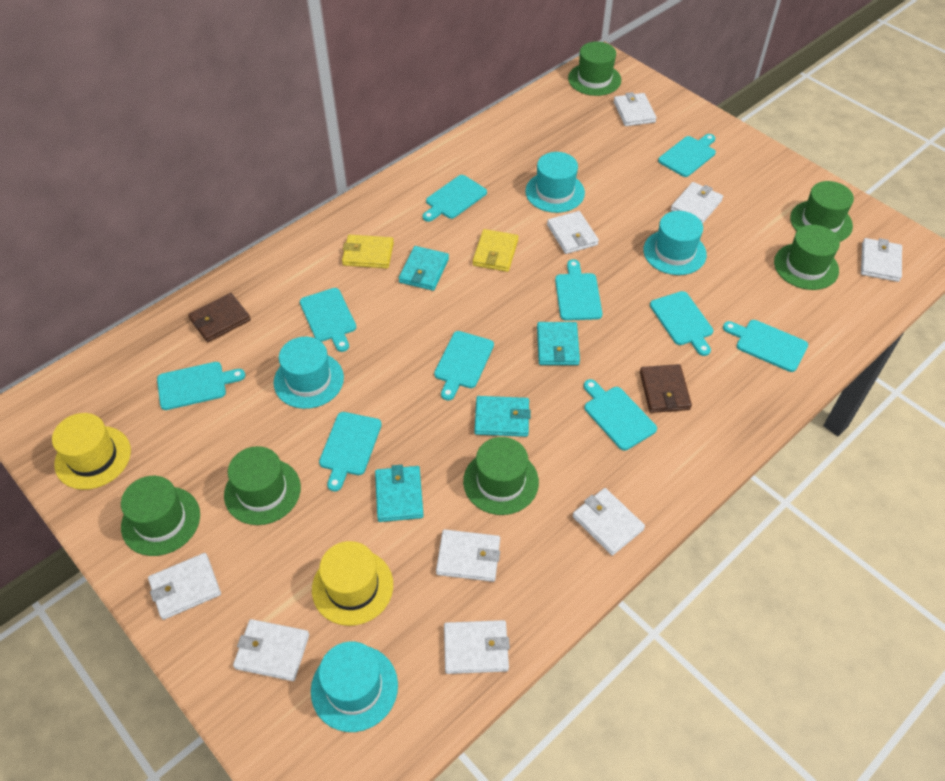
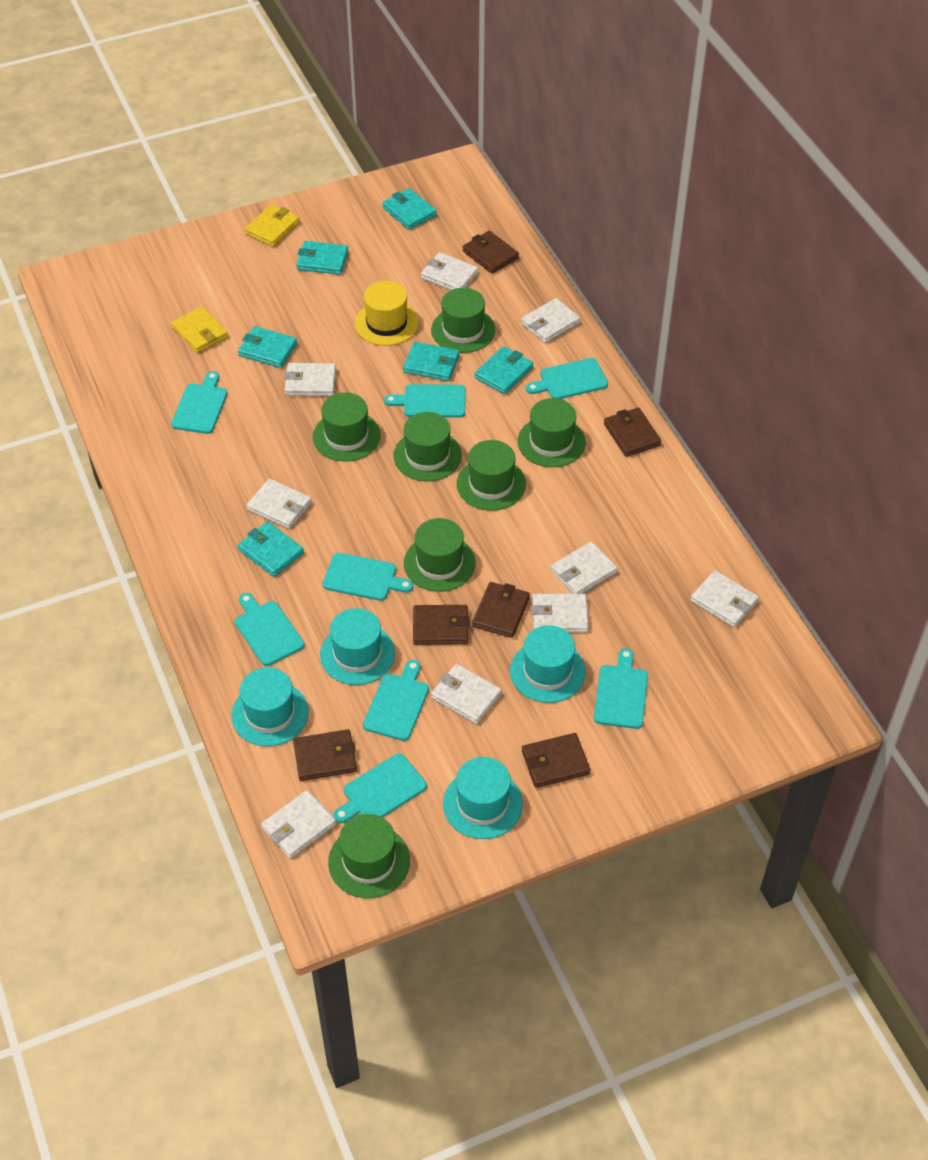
brown wallet: 2 -> 6
green hat: 6 -> 7
turquoise cutting board: 10 -> 8
turquoise wallet: 4 -> 6
yellow hat: 2 -> 1

